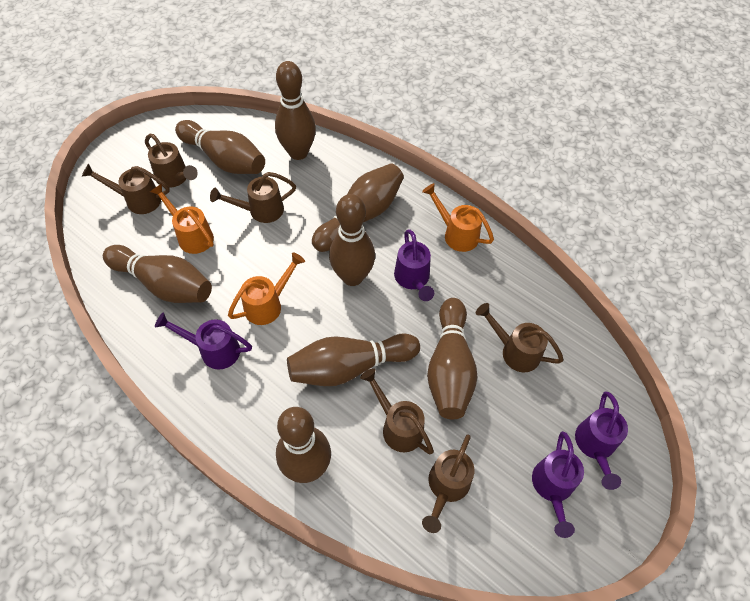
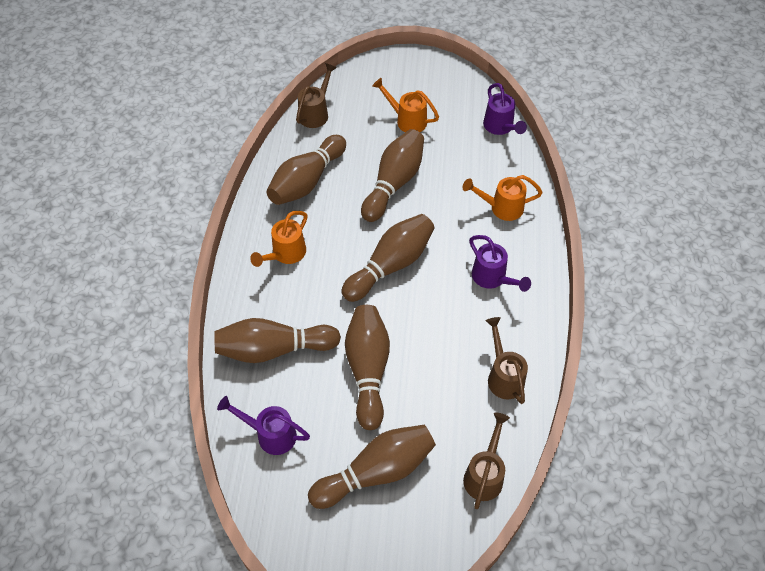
brown bowling pin: 8 -> 6
brown watering can: 6 -> 3
purple watering can: 4 -> 3

